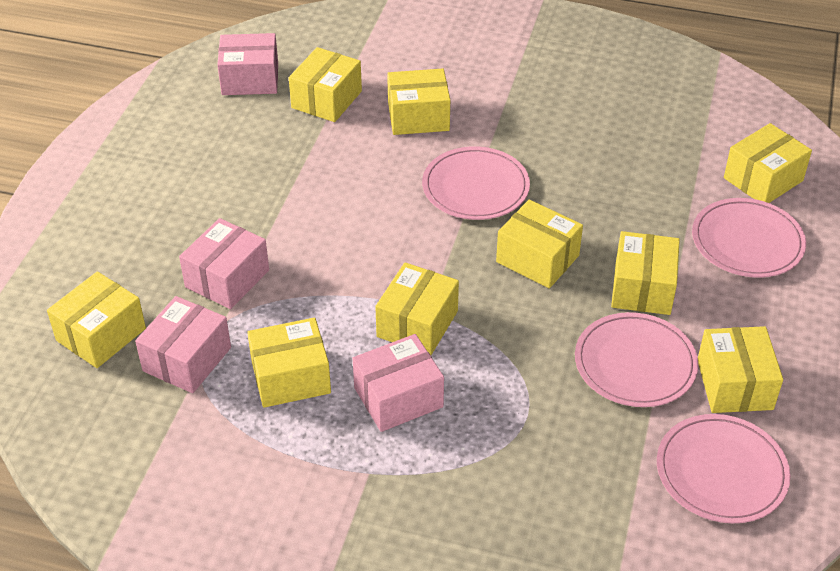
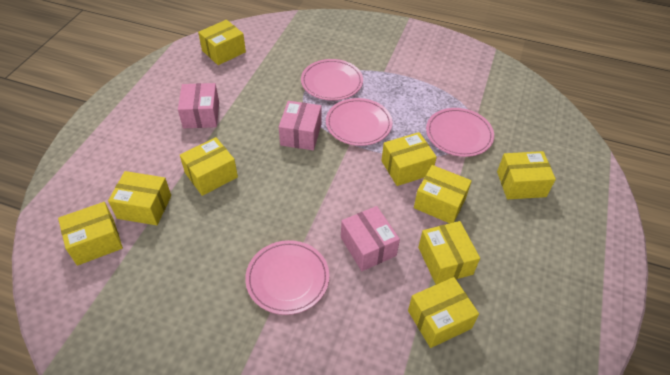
pink box: 4 -> 3

